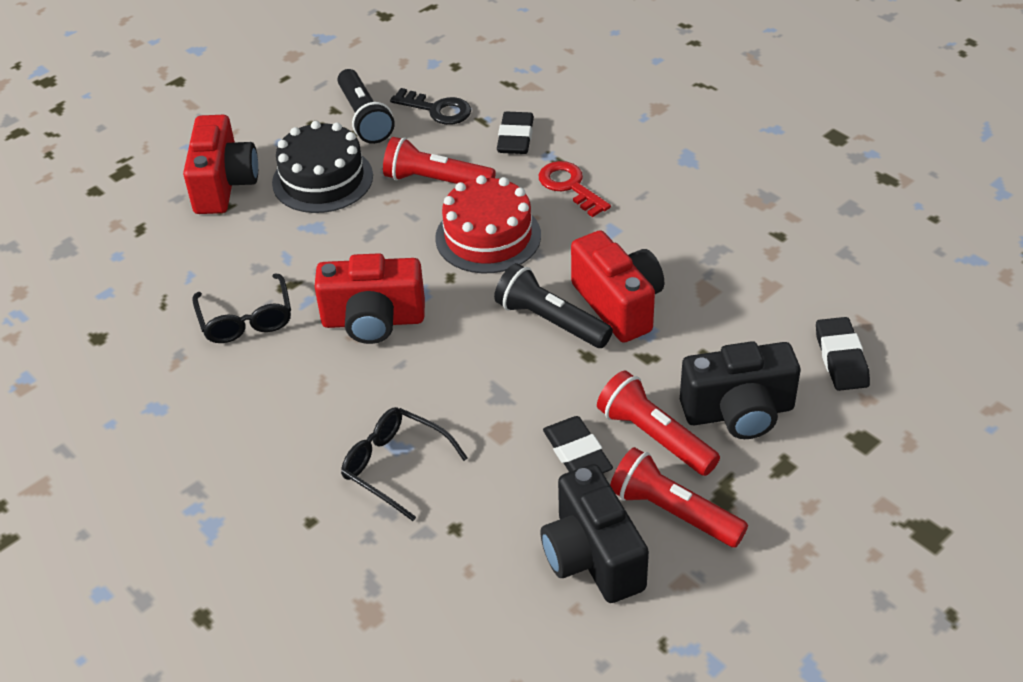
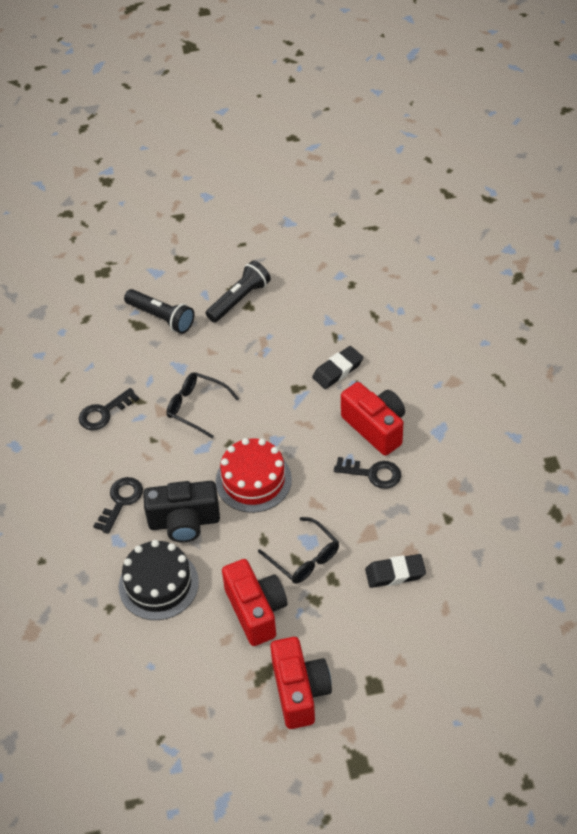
black camera: 2 -> 1
black eraser: 3 -> 2
black key: 1 -> 3
red flashlight: 3 -> 0
red key: 1 -> 0

